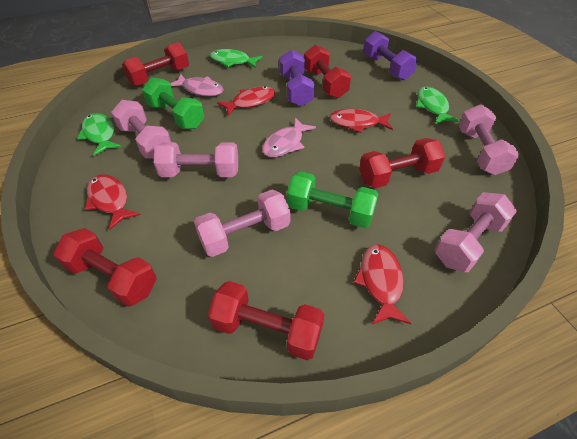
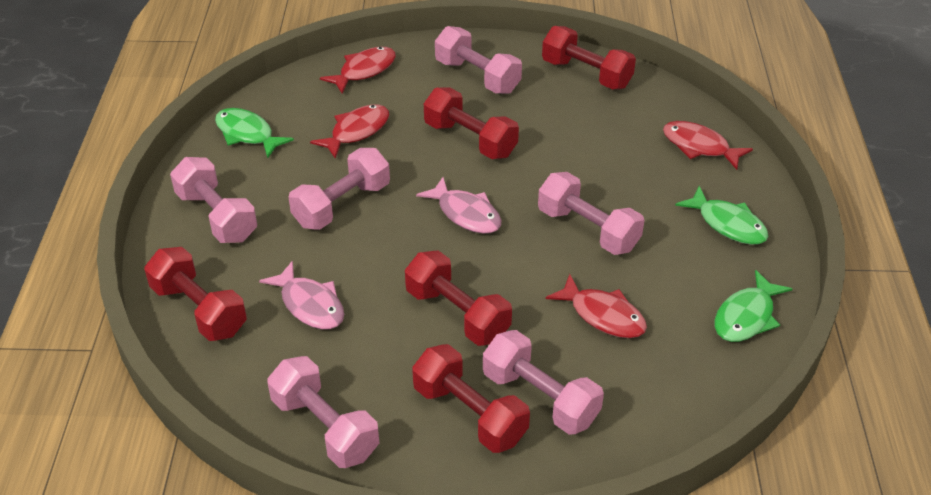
green dumbbell: 2 -> 0
pink dumbbell: 5 -> 6
purple dumbbell: 2 -> 0

